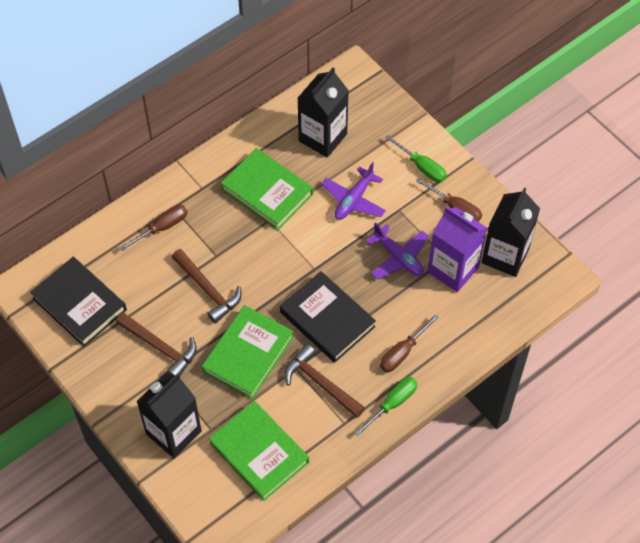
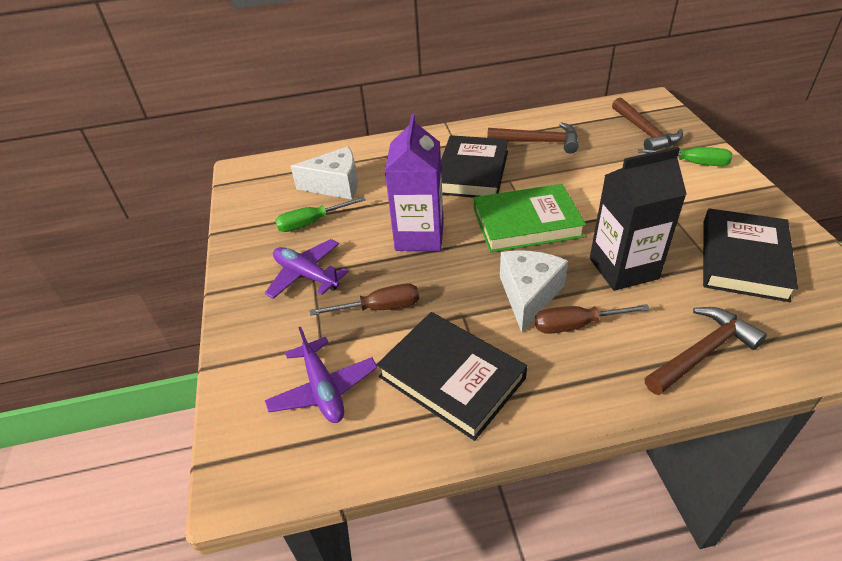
black book: 2 -> 3
black carton: 3 -> 1
brown screwdriver: 3 -> 2
green book: 3 -> 1
white cheese: 0 -> 2

